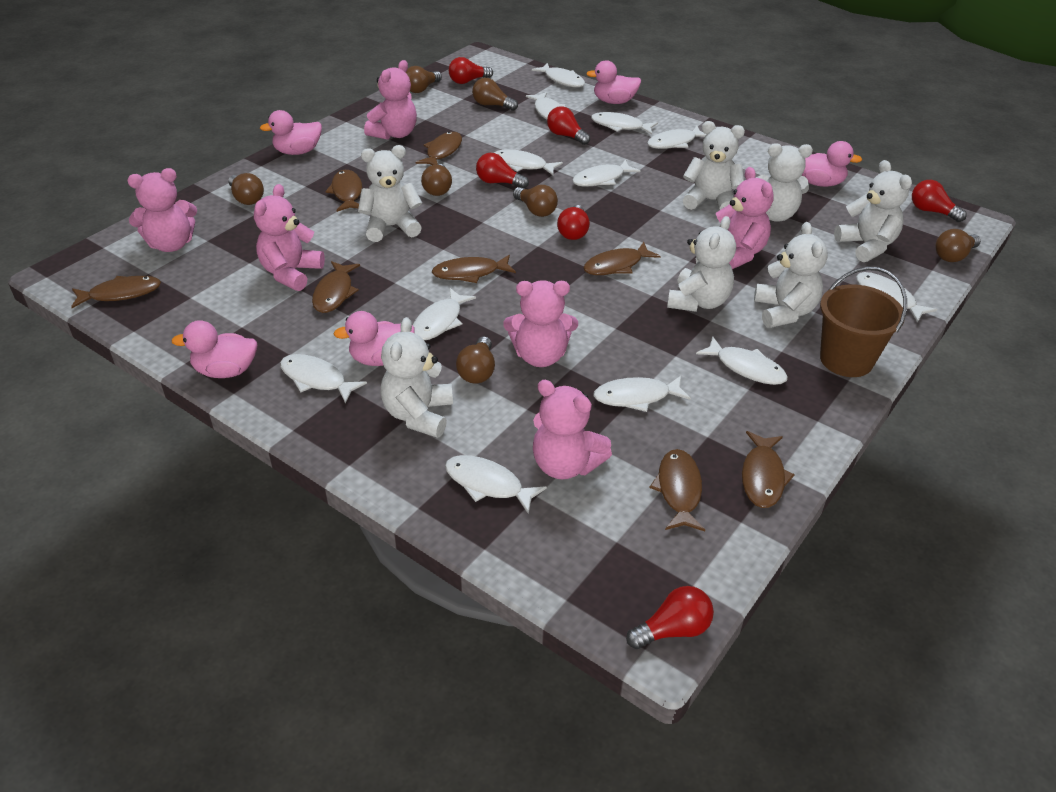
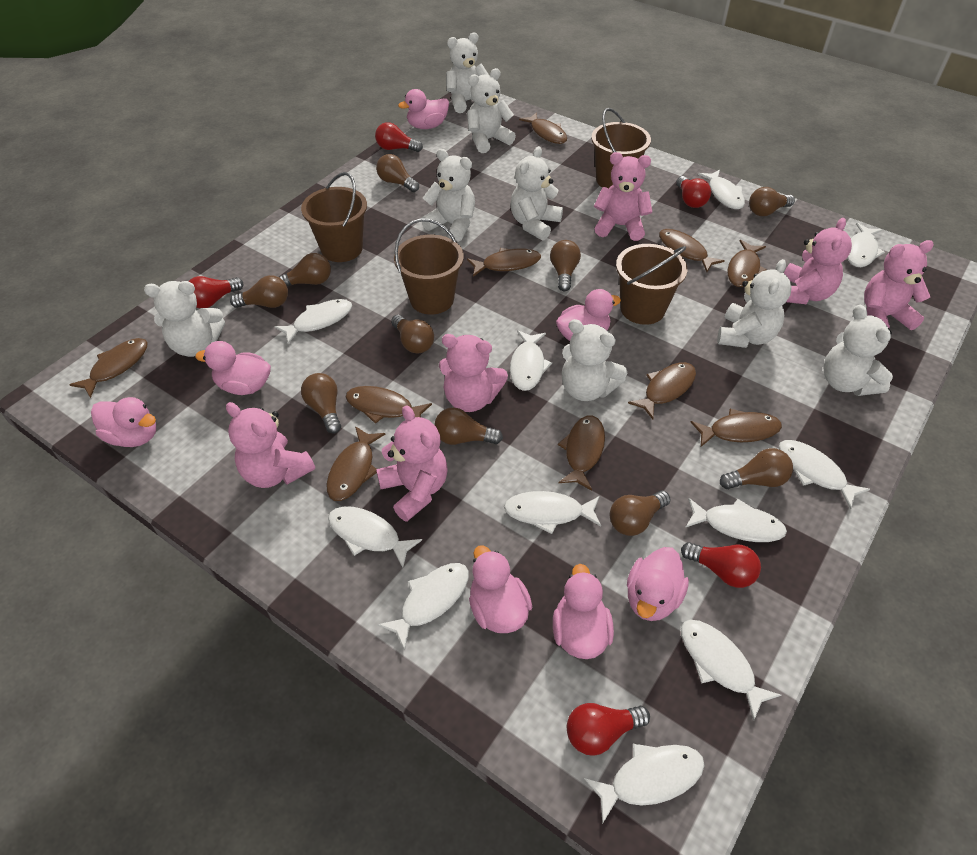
brown bucket: 1 -> 4
brown fish: 8 -> 10
brown light bulb: 7 -> 10
pink duck: 5 -> 7
red light bulb: 6 -> 5
white fish: 12 -> 11
white teddy bear: 7 -> 8

